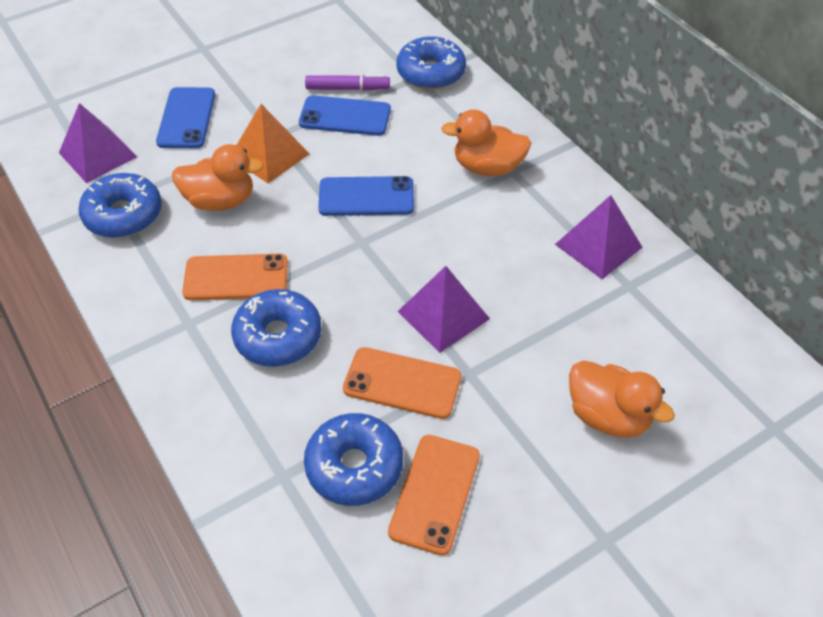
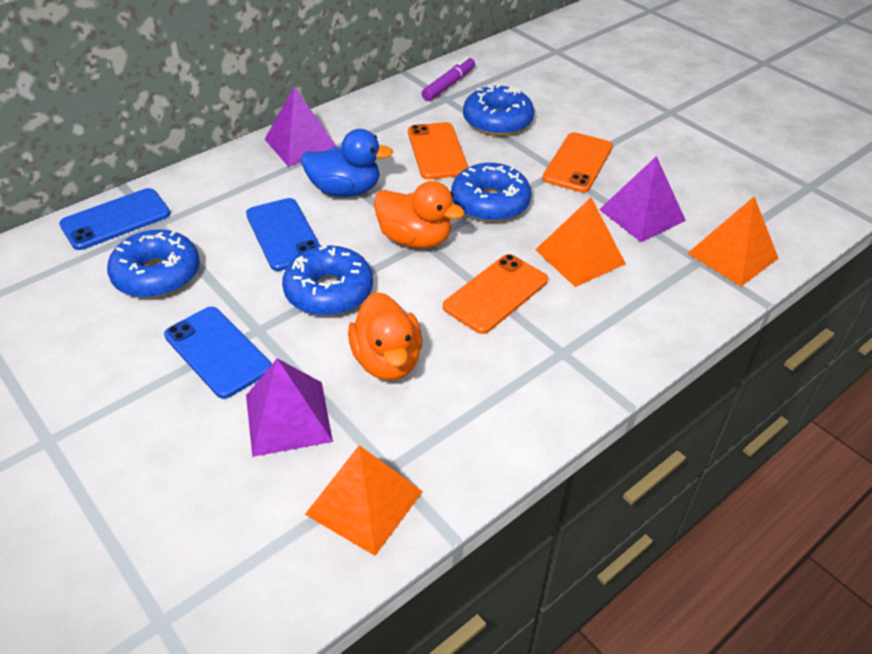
blue duck: 0 -> 1
orange duck: 3 -> 2
orange pyramid: 1 -> 3

